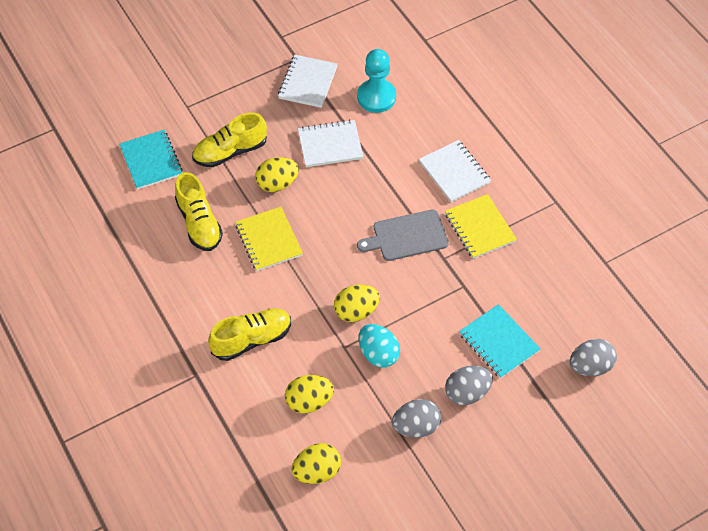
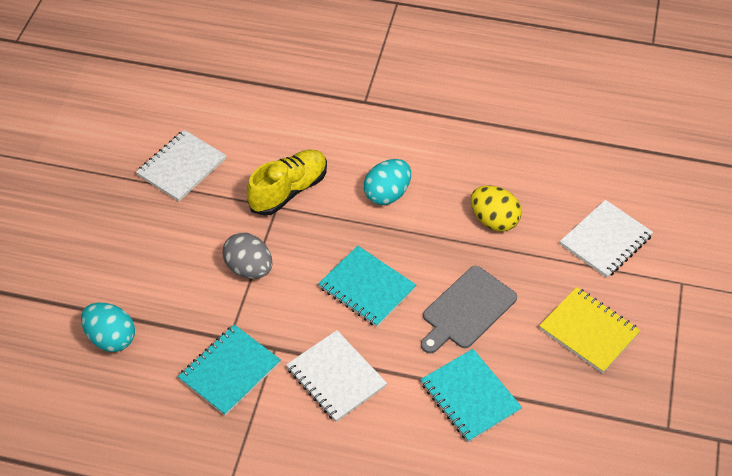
grey egg: 3 -> 1
turquoise egg: 1 -> 2
turquoise notebook: 2 -> 3
turquoise pawn: 1 -> 0
yellow egg: 4 -> 1
yellow notebook: 2 -> 1
yellow shoe: 3 -> 1

